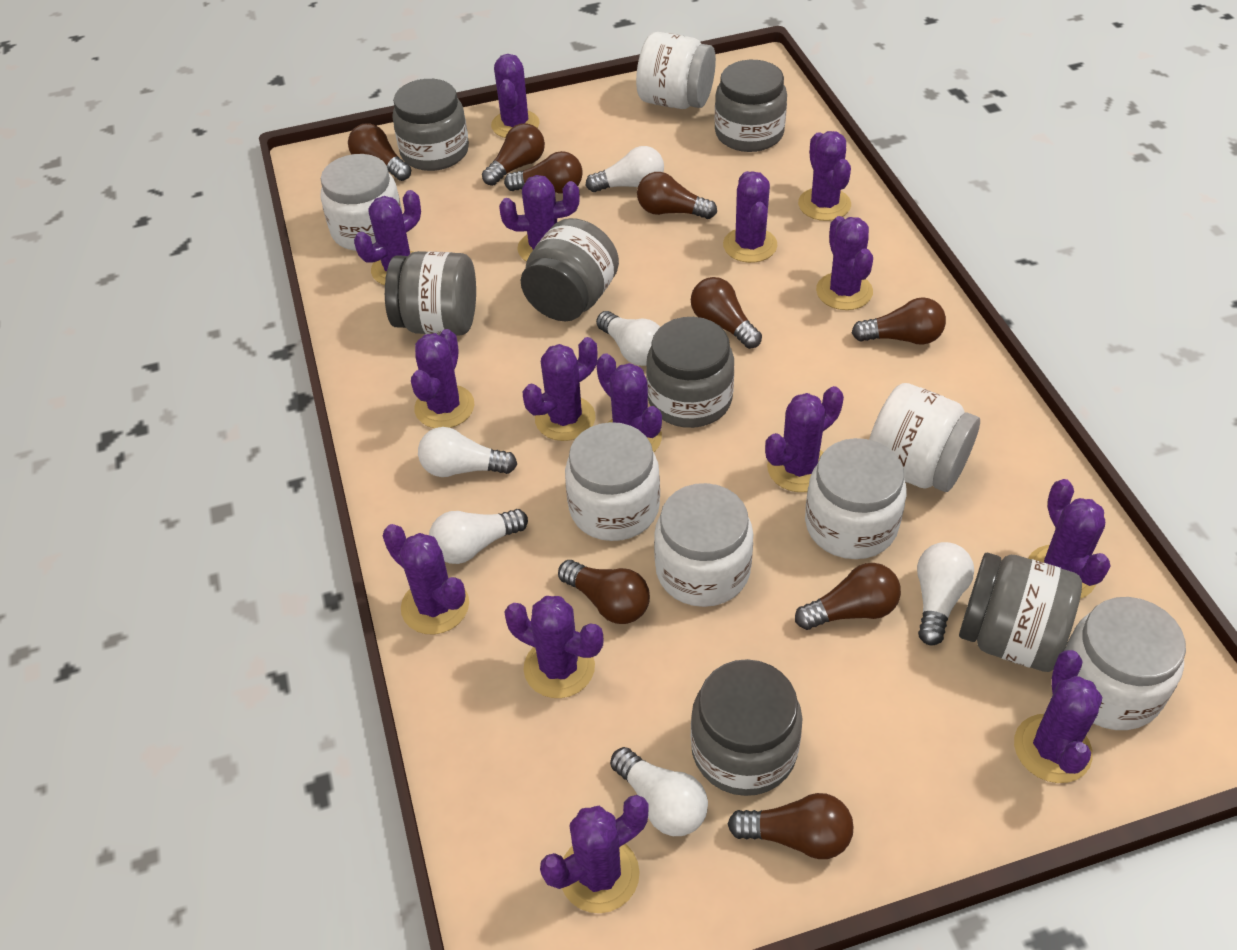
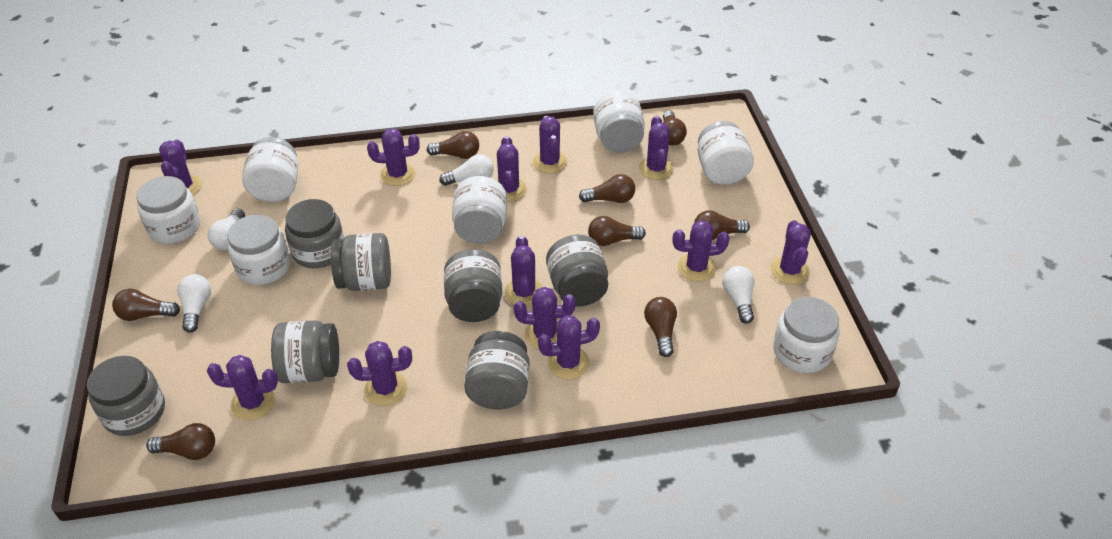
brown light bulb: 9 -> 8
purple cactus: 15 -> 12
white light bulb: 6 -> 4

